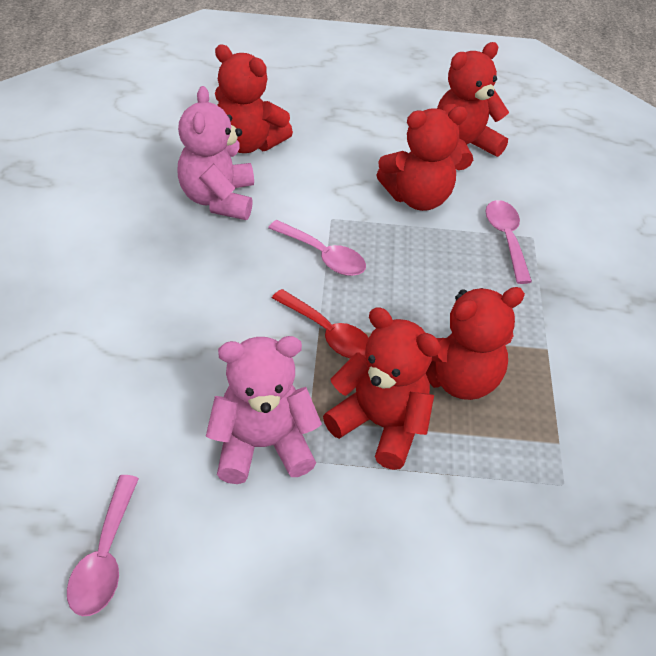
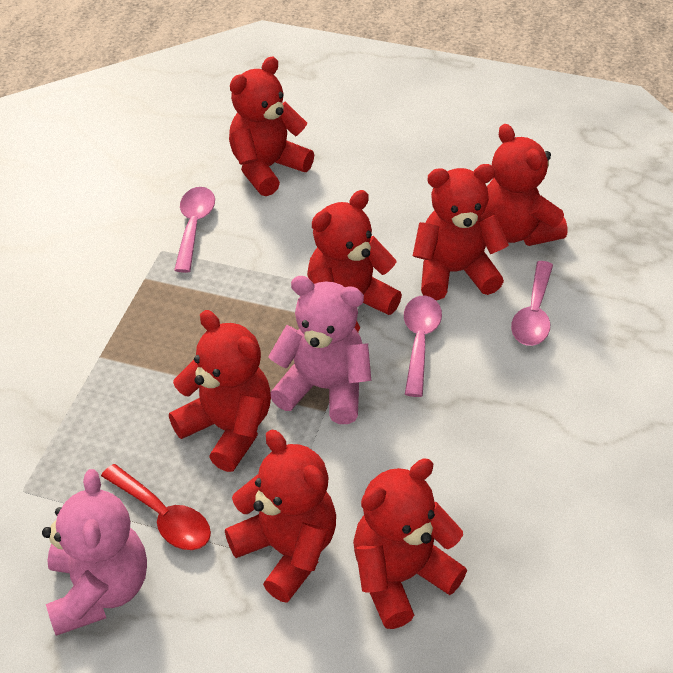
red teddy bear: 5 -> 7

